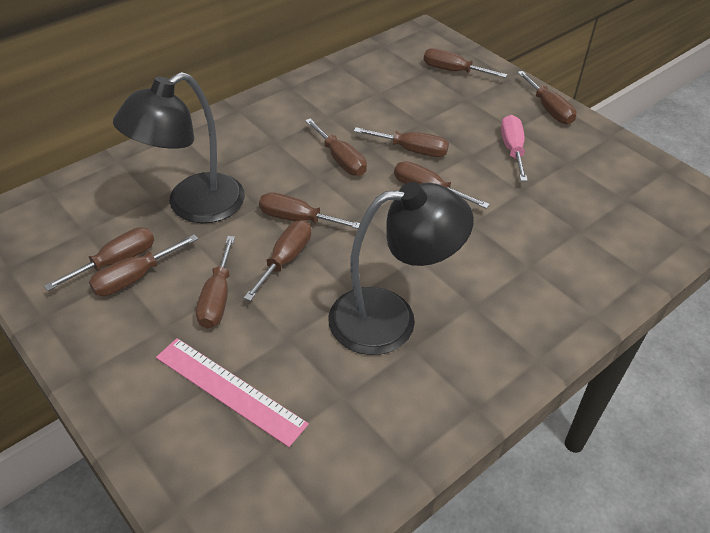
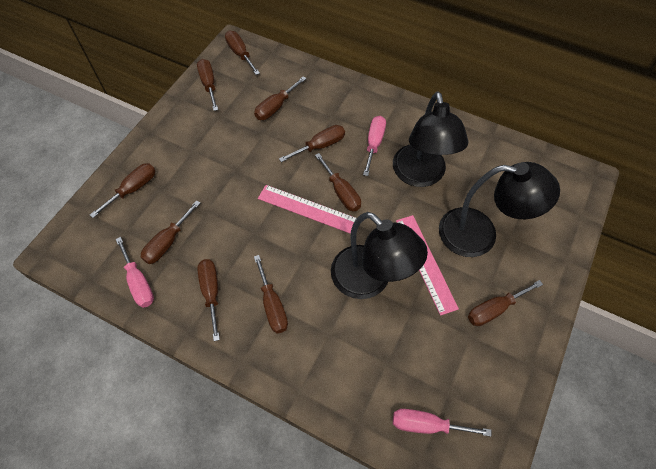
black lamp: 2 -> 3
pink ruler: 1 -> 2
pink screwdriver: 1 -> 3

